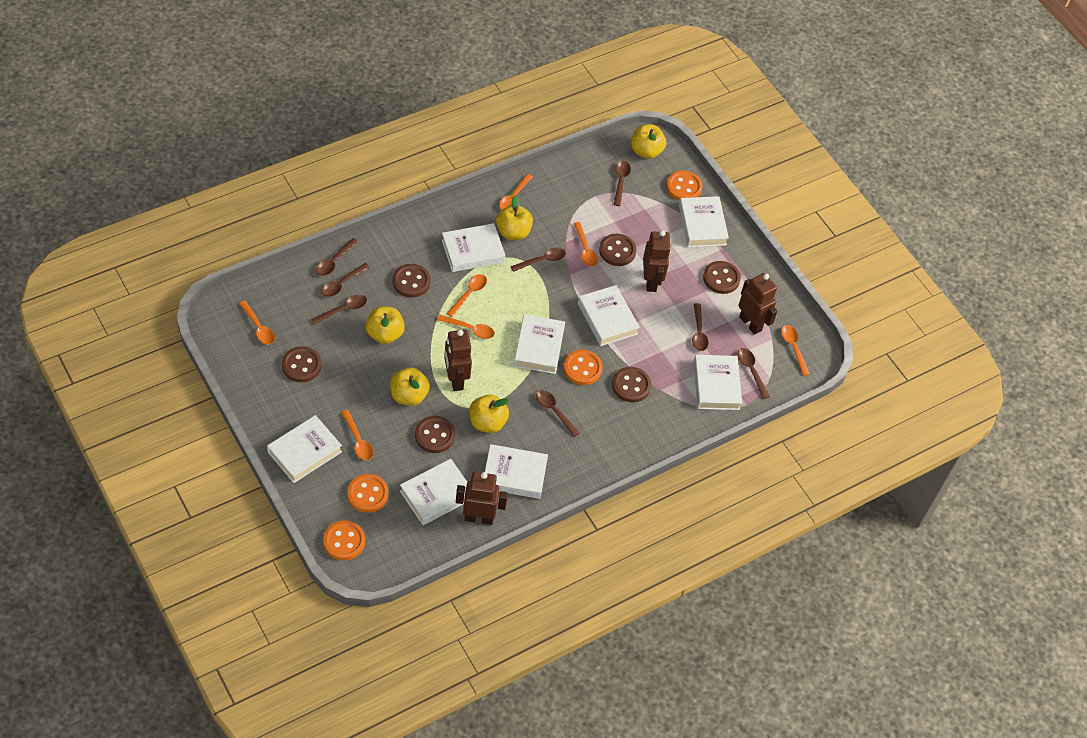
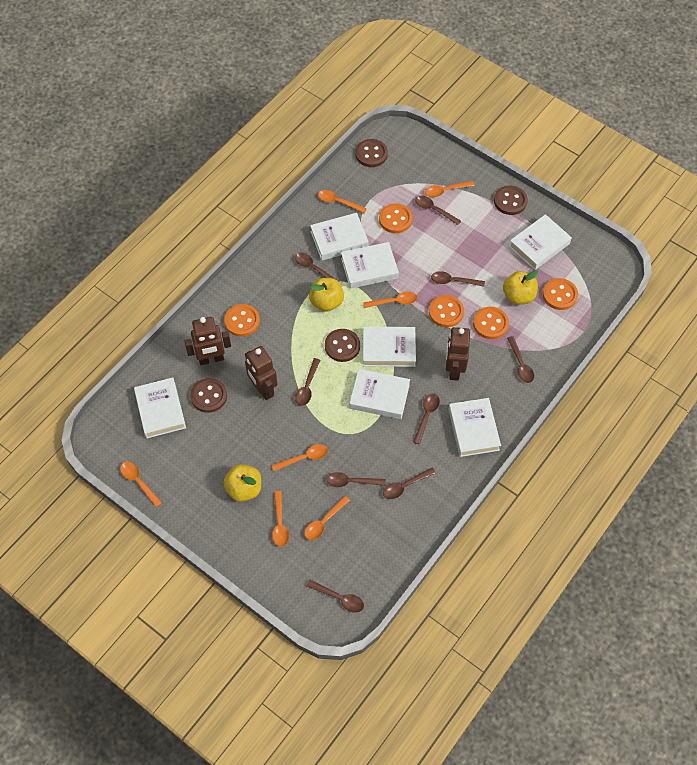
brown button: 6 -> 4
brown robot: 4 -> 3
brown spoon: 8 -> 9
orange button: 4 -> 5
white book: 8 -> 7
yellow apple: 5 -> 3

